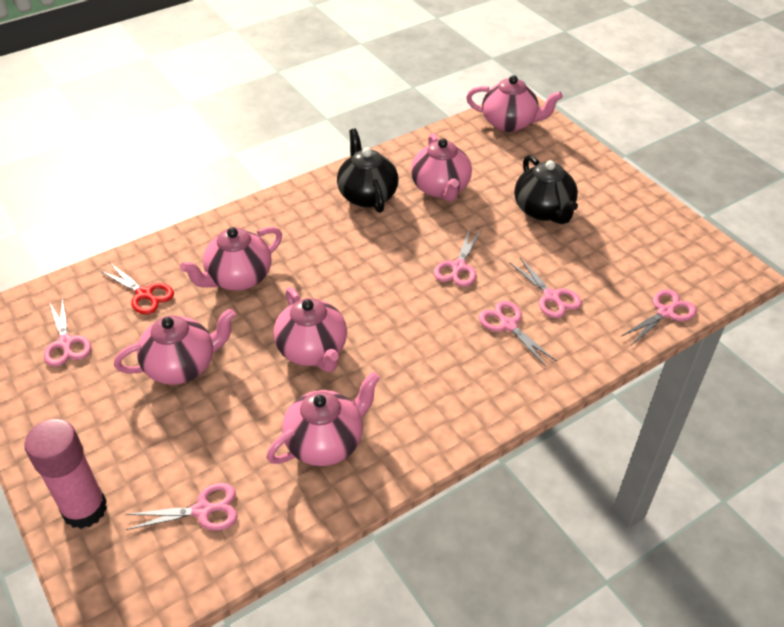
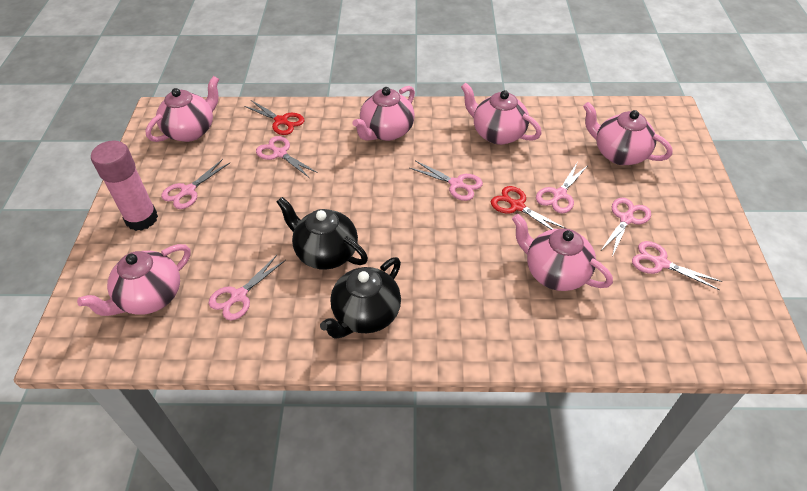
pink scissors: 6 -> 7
red scissors: 1 -> 2

